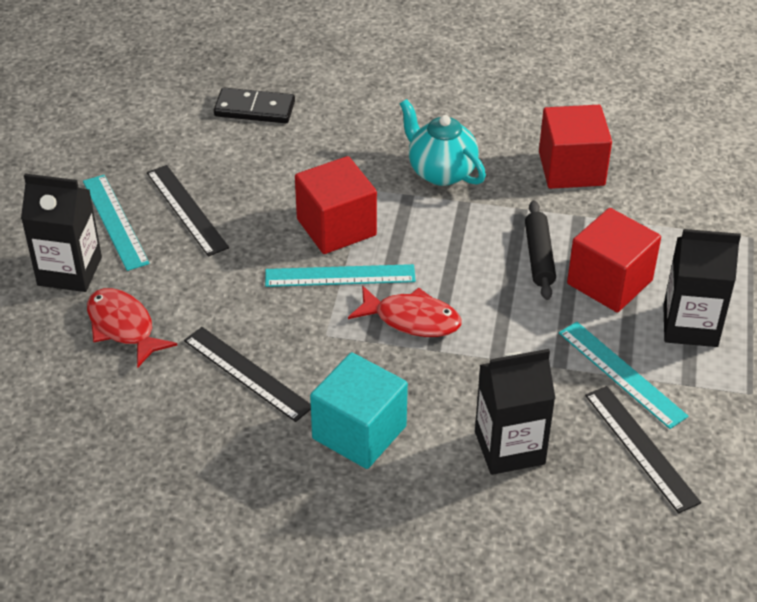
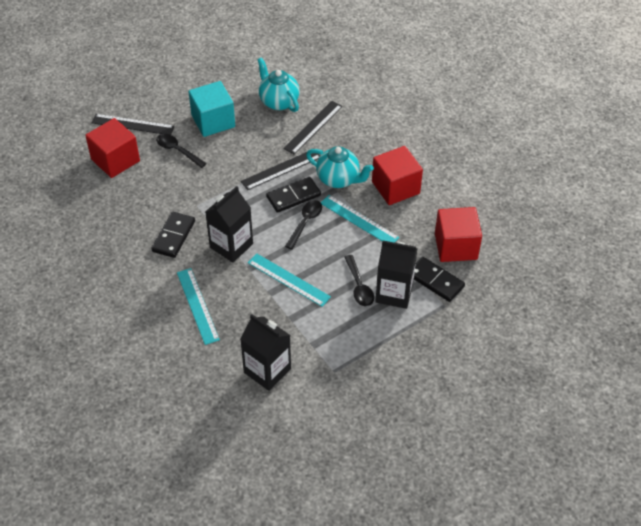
black domino: 1 -> 3
black rolling pin: 1 -> 0
black spoon: 0 -> 3
red fish: 2 -> 0
turquoise teapot: 1 -> 2

